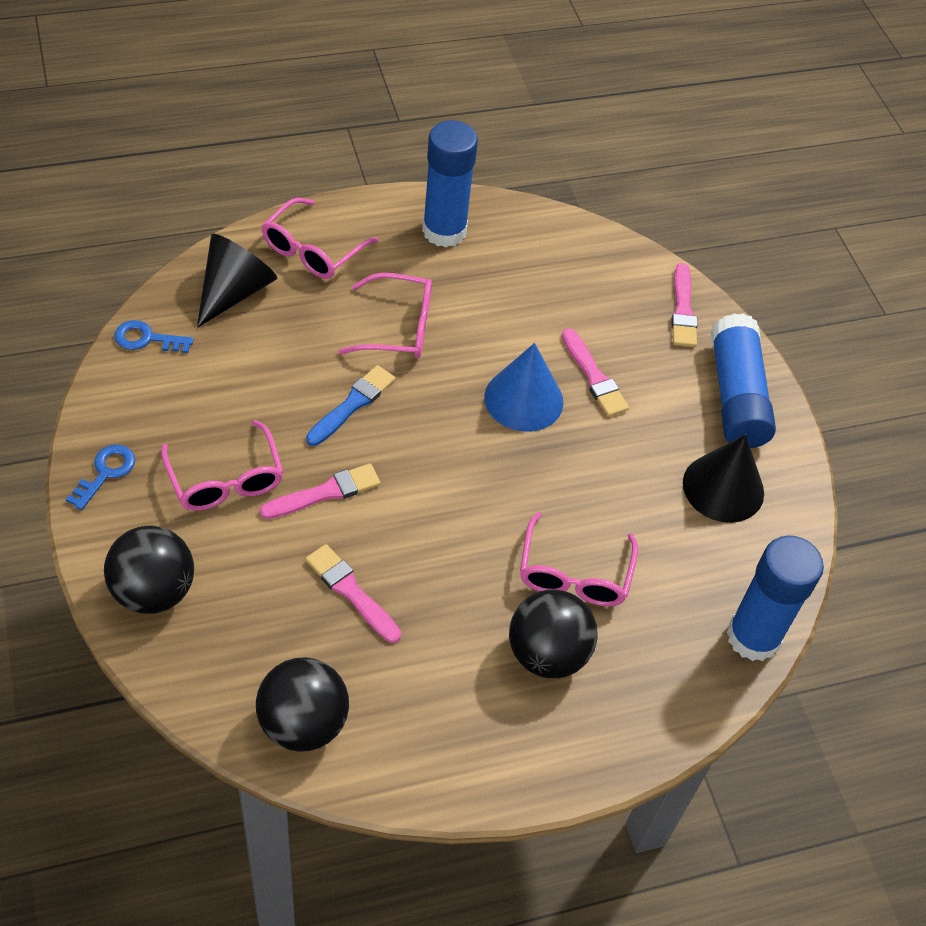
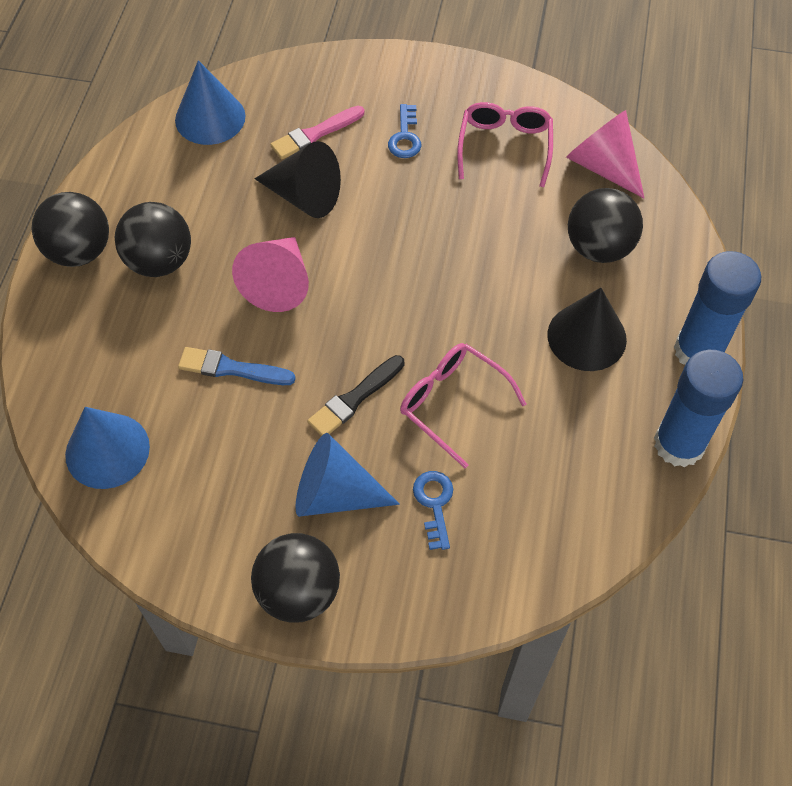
black ball: 3 -> 4
black brush: 0 -> 1
blue cone: 1 -> 3
blue glue stick: 3 -> 2
pink brush: 4 -> 1
pink cone: 0 -> 2
pink glasses: 4 -> 2

